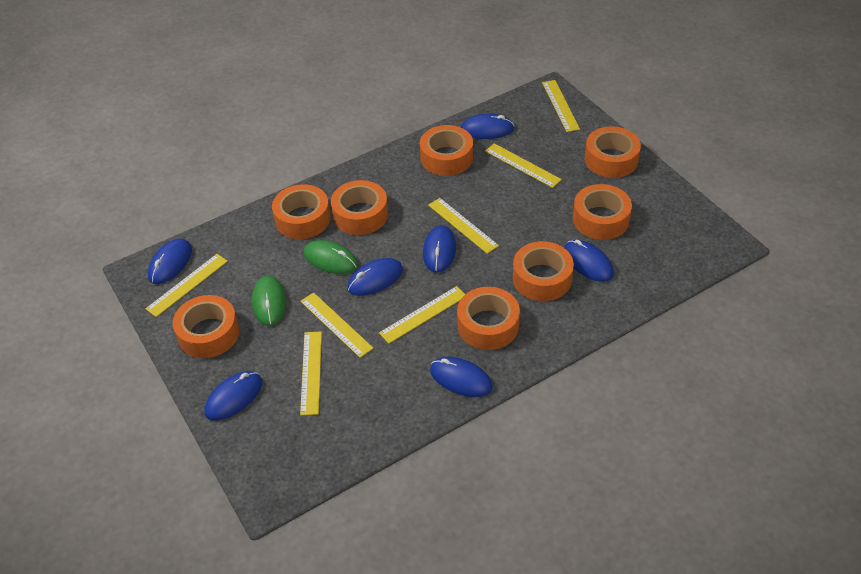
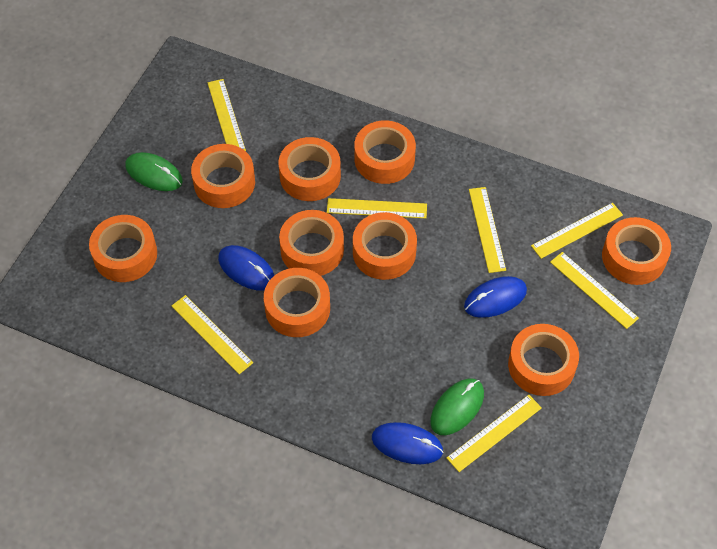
blue mouse: 7 -> 3
orange tape: 8 -> 9

